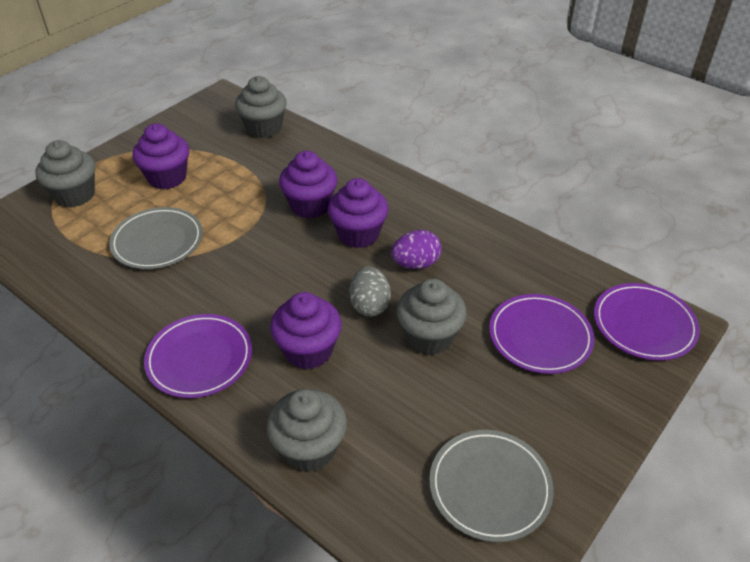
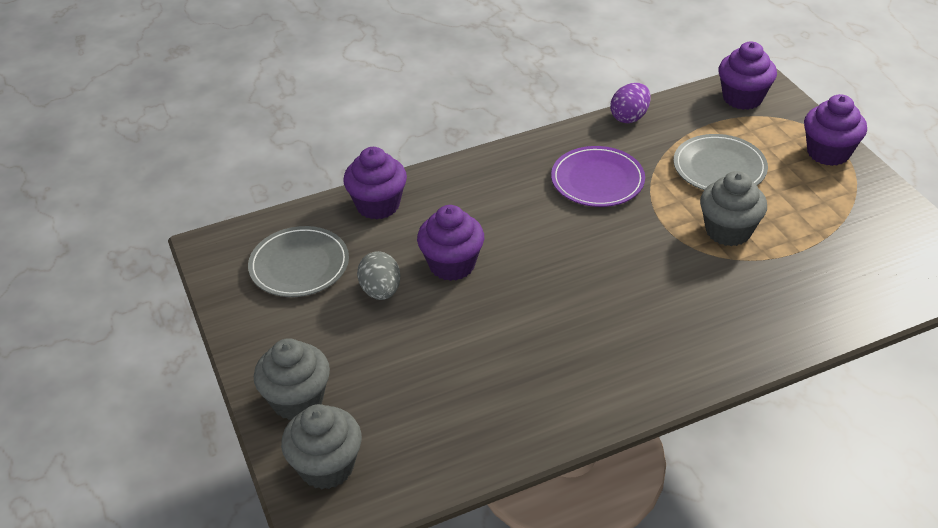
grey cupcake: 4 -> 3
purple plate: 3 -> 1

